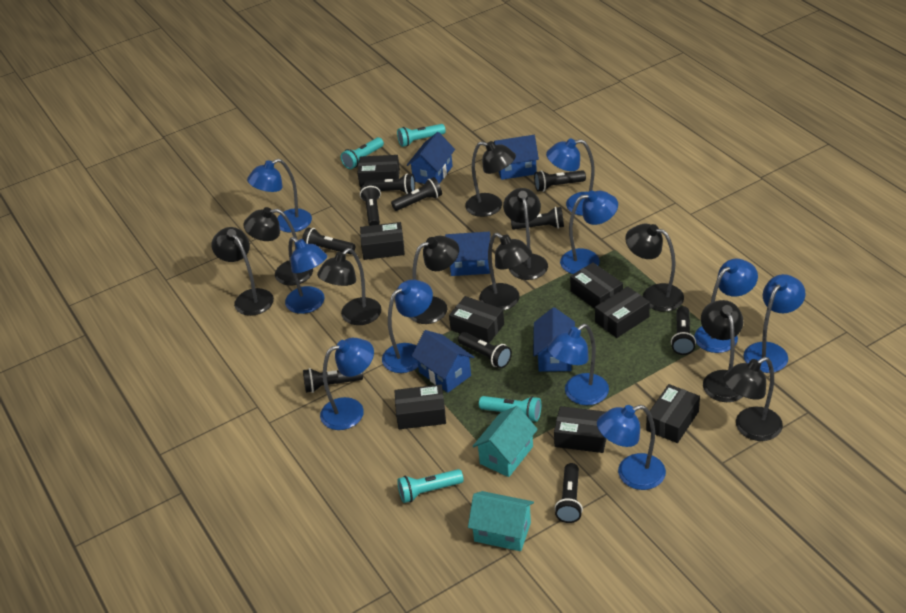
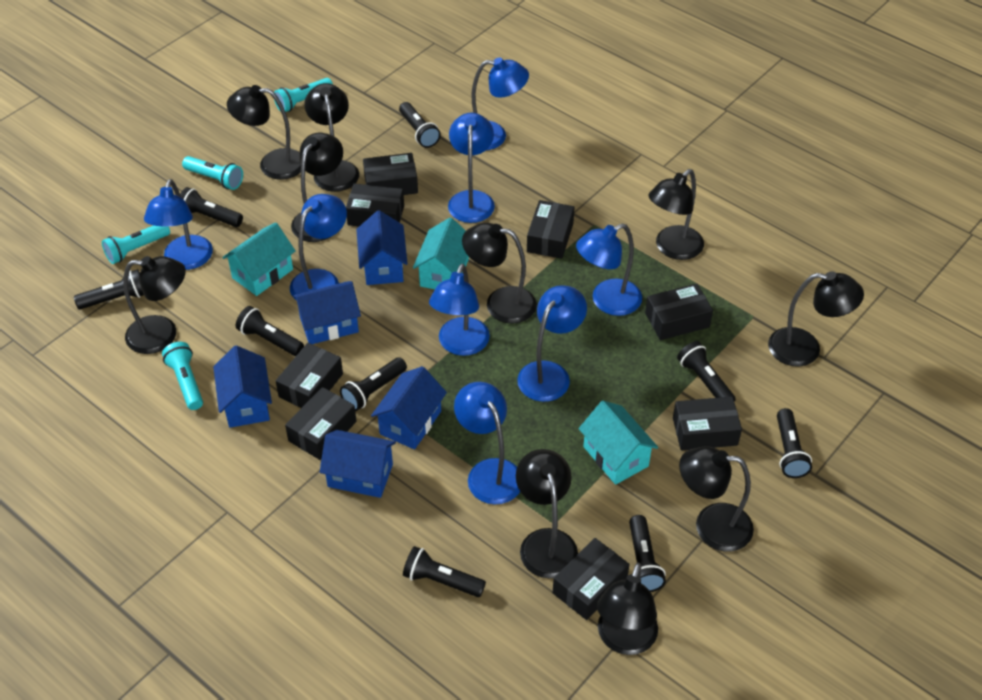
black flashlight: 10 -> 9
blue lamp: 10 -> 8
turquoise house: 2 -> 3

